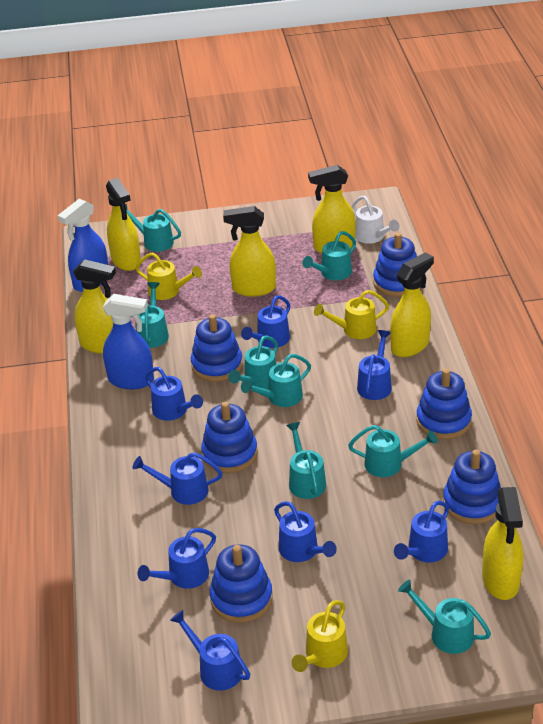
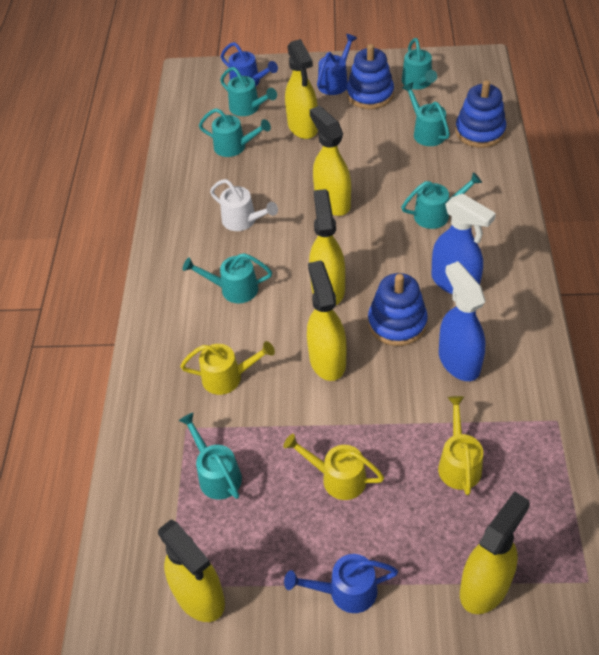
blue stacking toy: 6 -> 3
blue watering can: 8 -> 3
turquoise watering can: 8 -> 7

